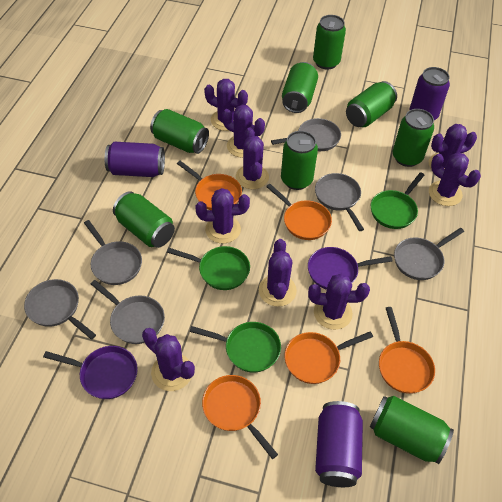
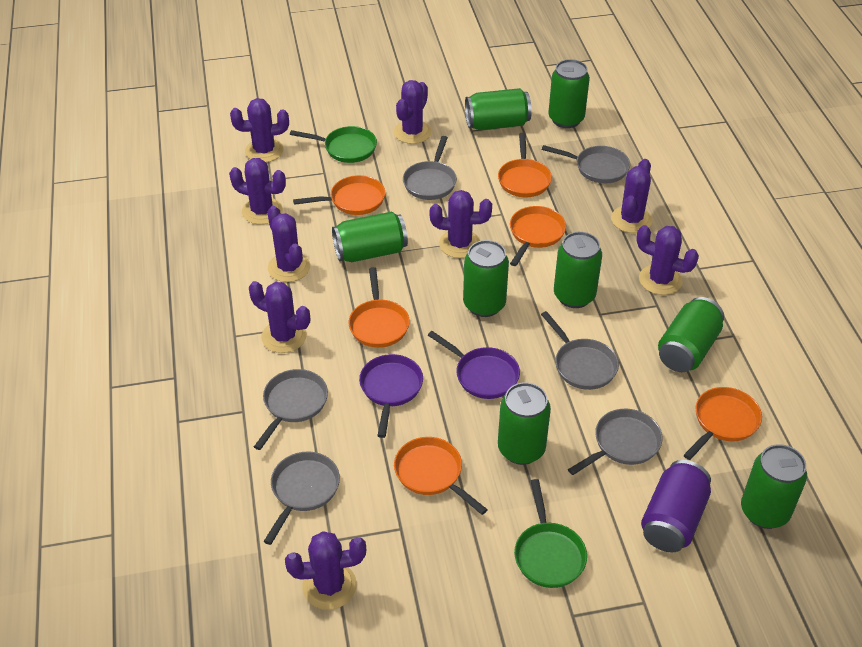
green pan: 3 -> 2
orange pan: 5 -> 6
purple can: 3 -> 1

